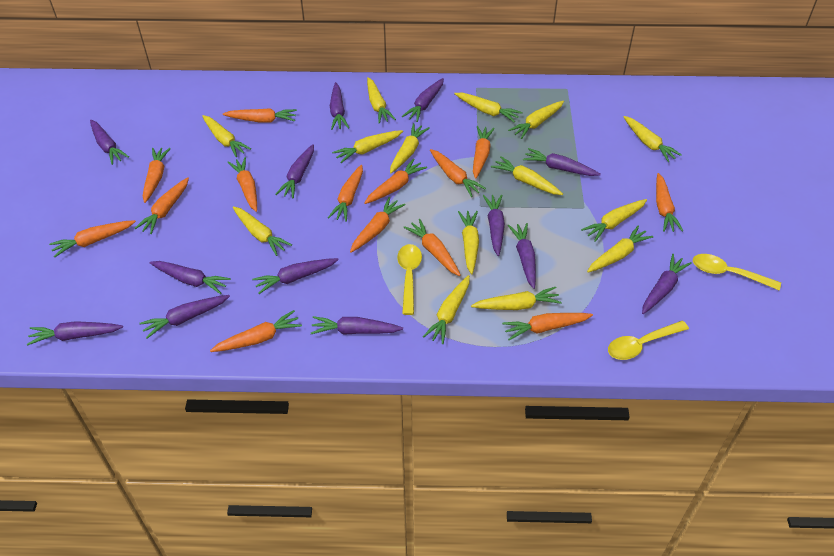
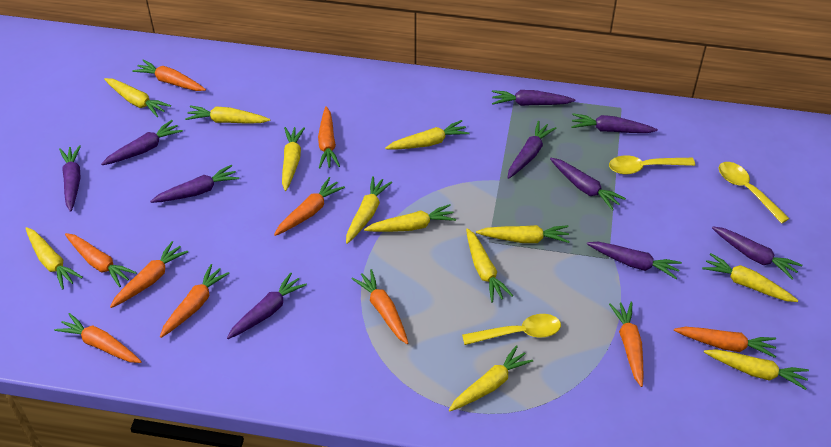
orange carrot: 14 -> 10
purple carrot: 13 -> 10
yellow carrot: 14 -> 12

